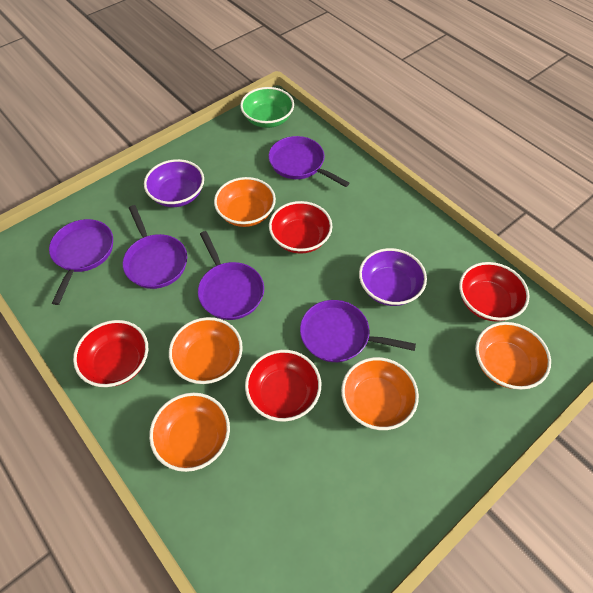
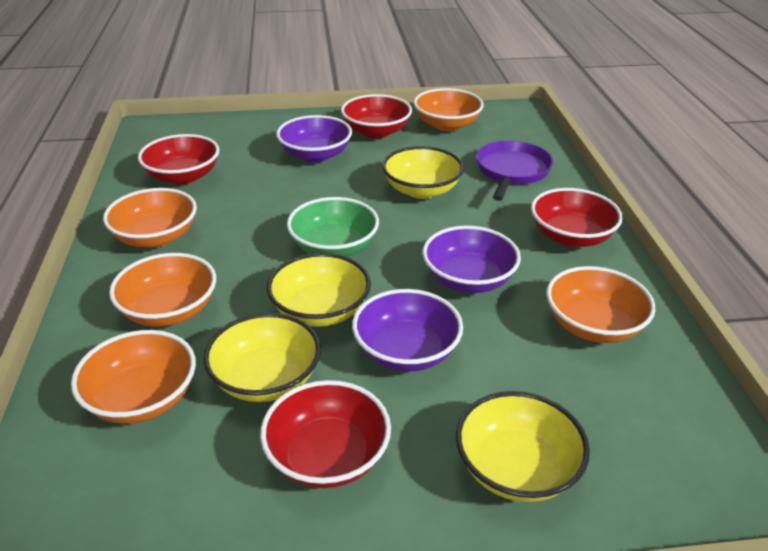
purple bowl: 2 -> 3
purple pan: 5 -> 1
yellow bowl: 0 -> 4

